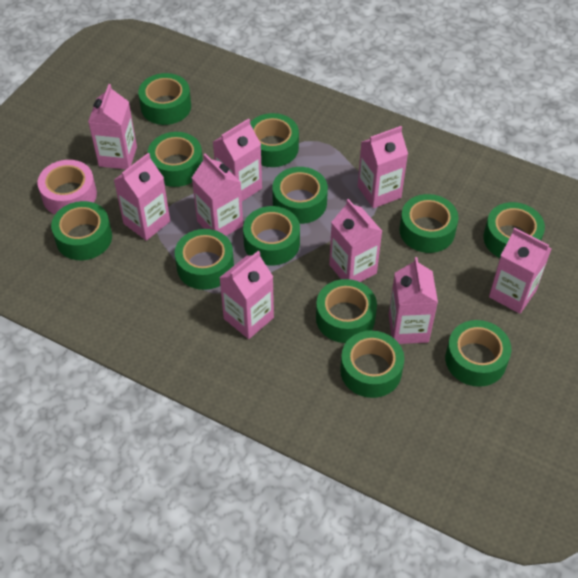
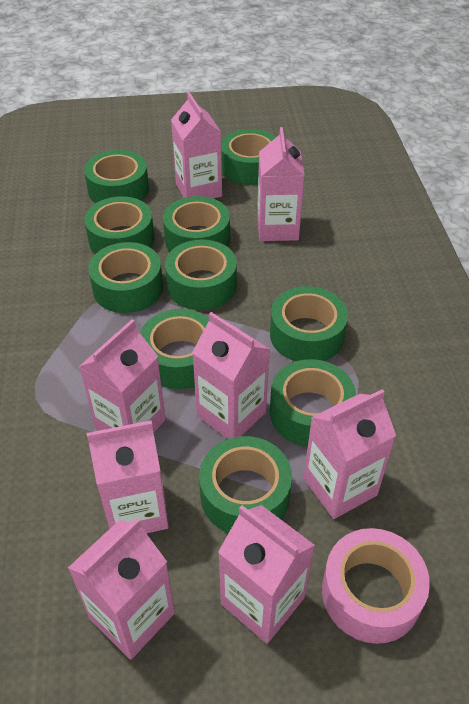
green tape: 12 -> 10
pink carton: 9 -> 8

